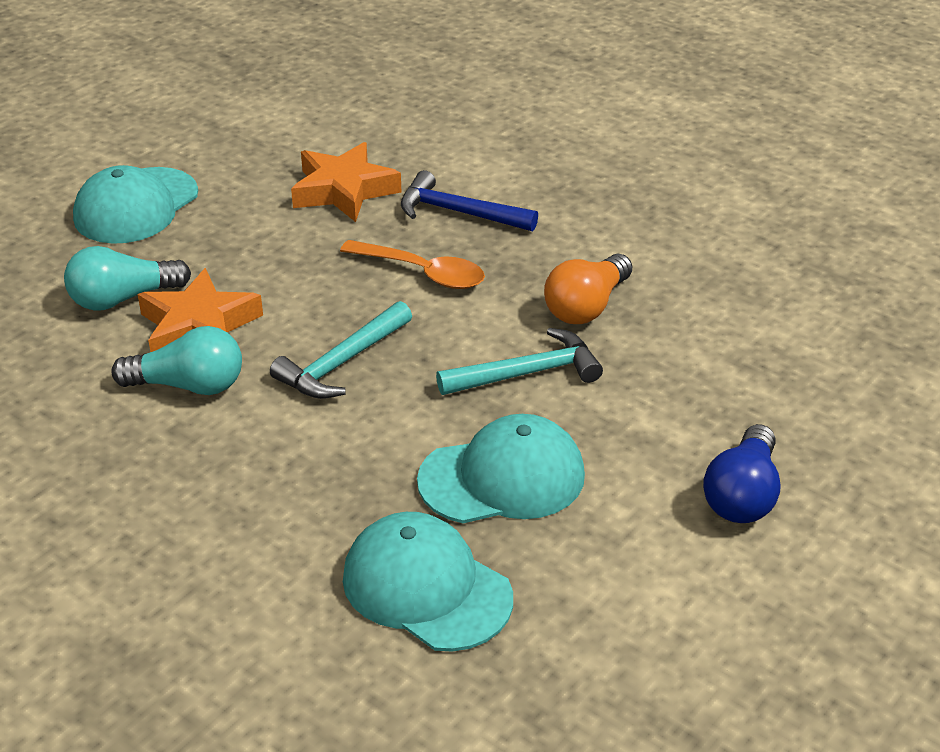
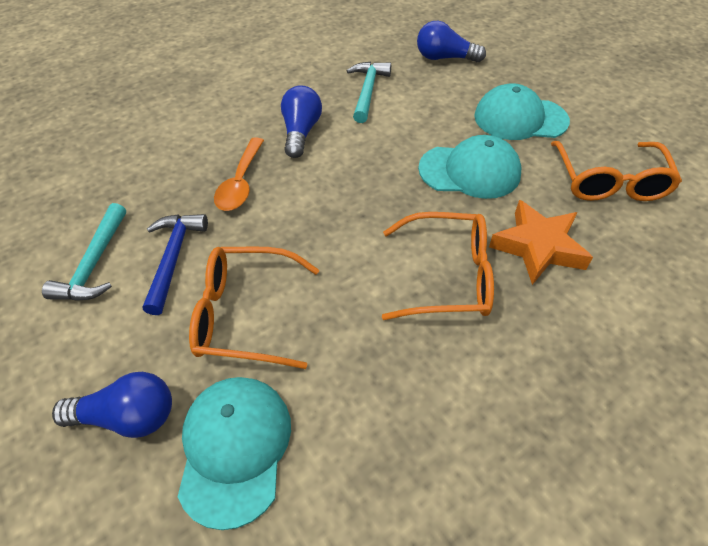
blue light bulb: 1 -> 3
orange glasses: 0 -> 3
orange light bulb: 1 -> 0
orange star: 2 -> 1
turquoise light bulb: 2 -> 0

